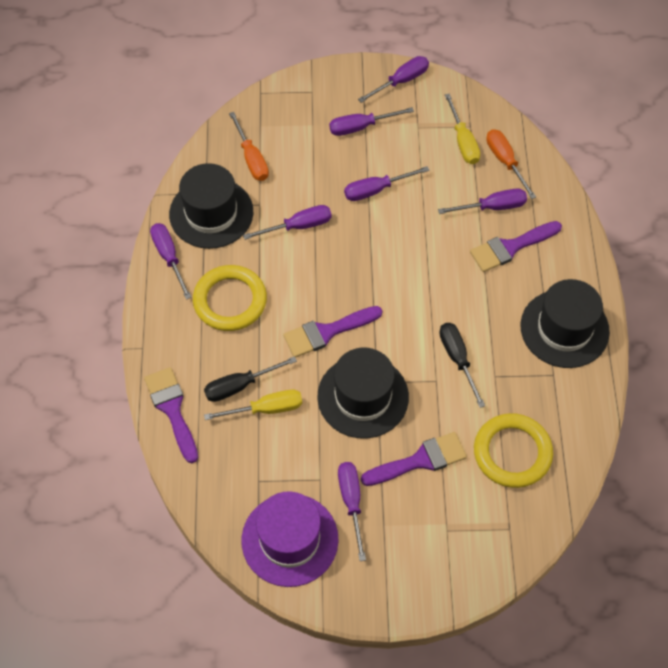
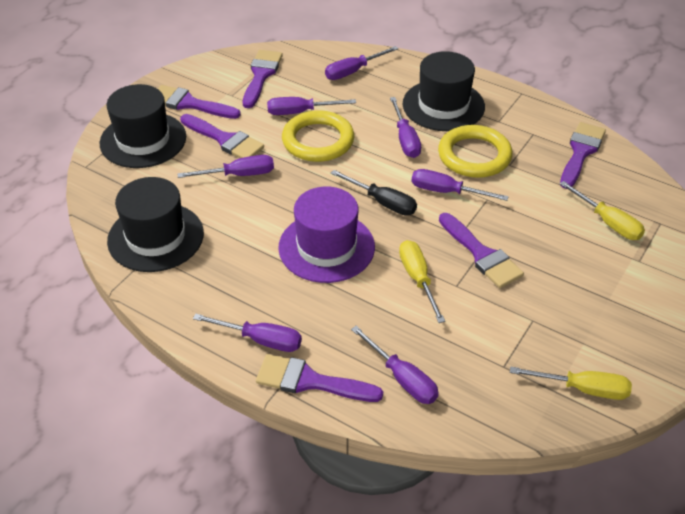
black screwdriver: 2 -> 1
orange screwdriver: 2 -> 0
purple brush: 4 -> 6
yellow screwdriver: 2 -> 3

